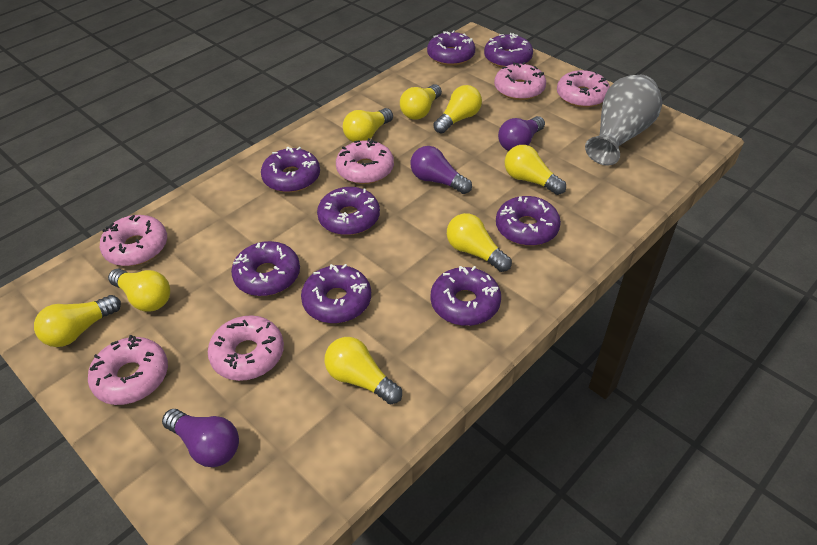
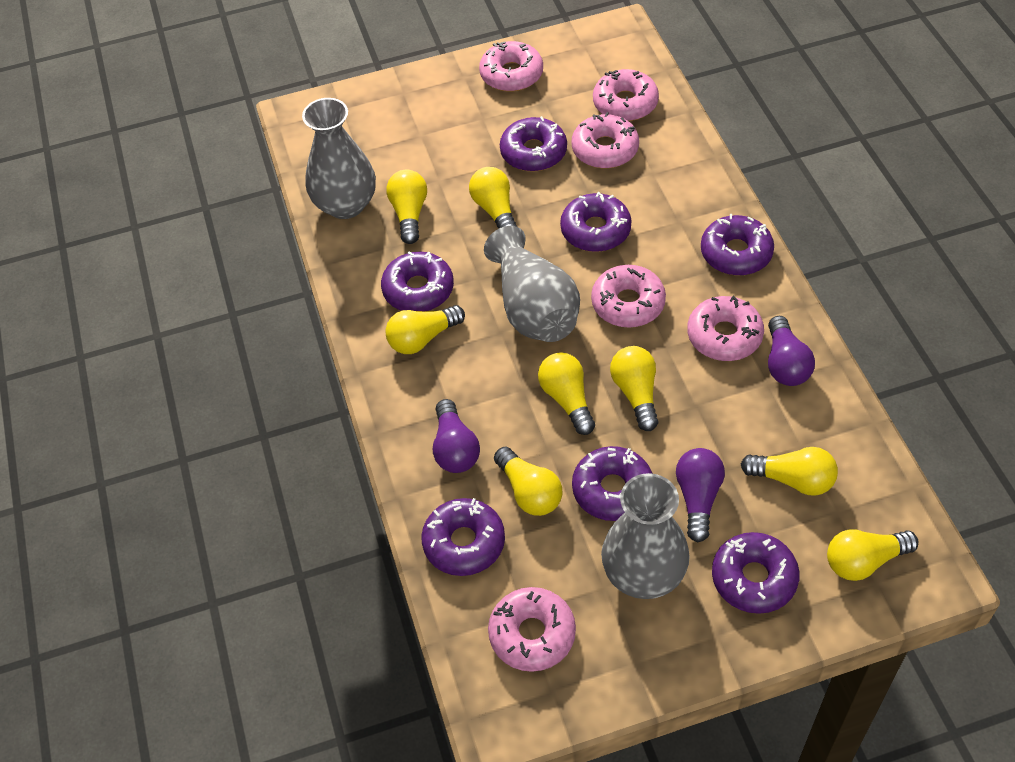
grey vase: 1 -> 3
purple donut: 8 -> 7

